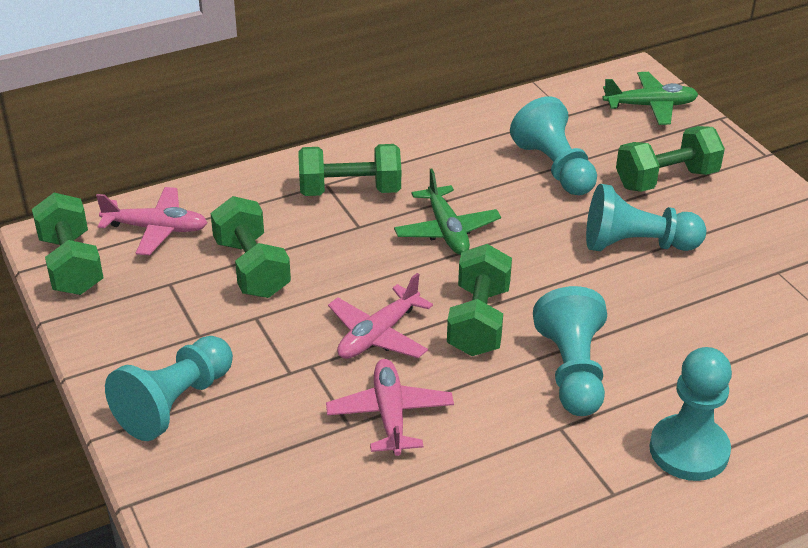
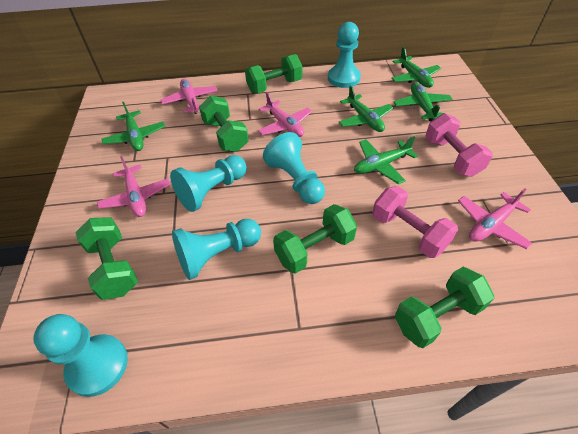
green plane: 2 -> 5
pink dumbbell: 0 -> 2
pink plane: 3 -> 4

